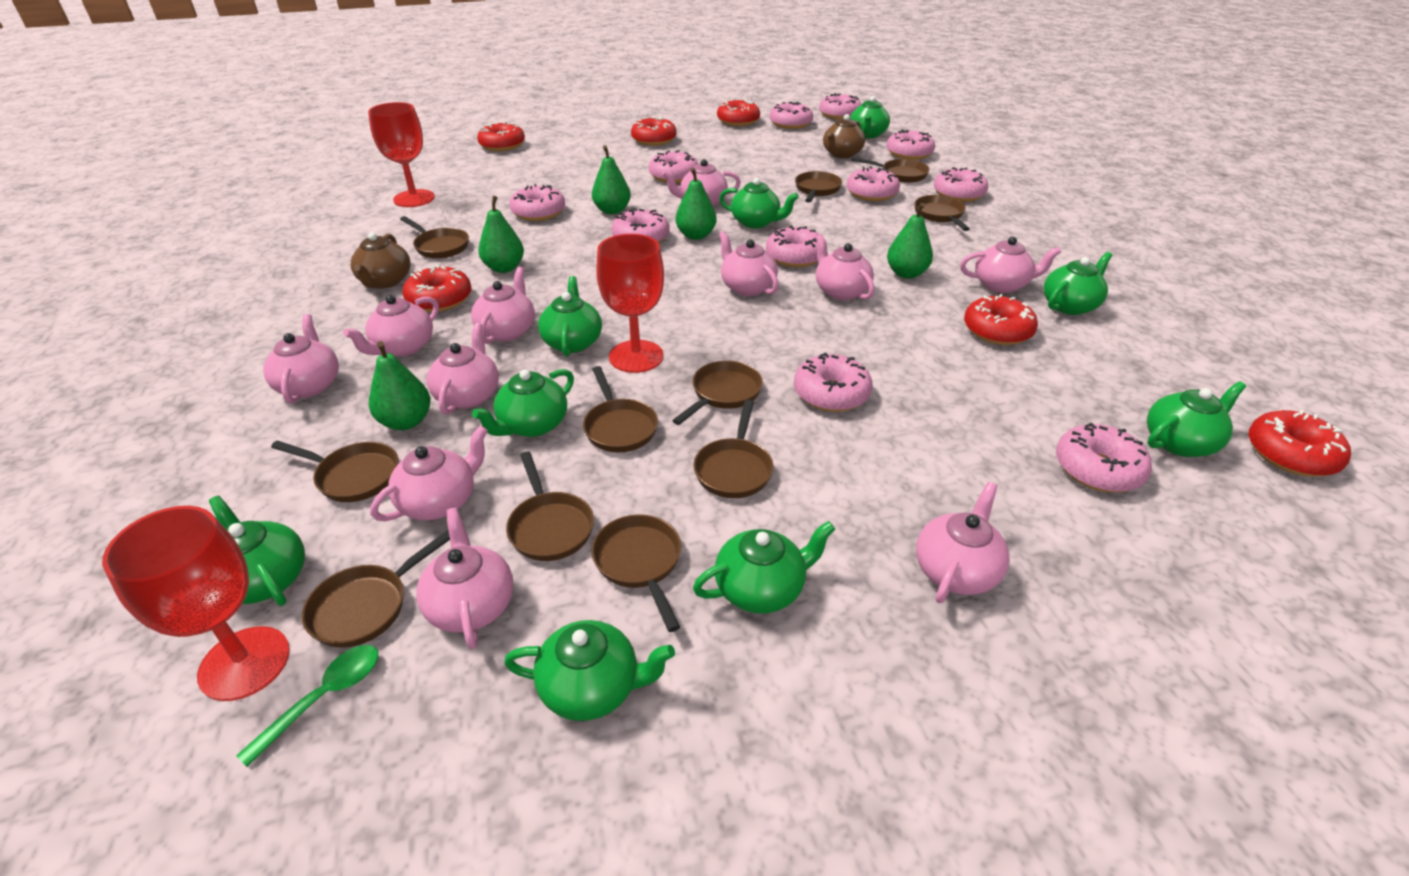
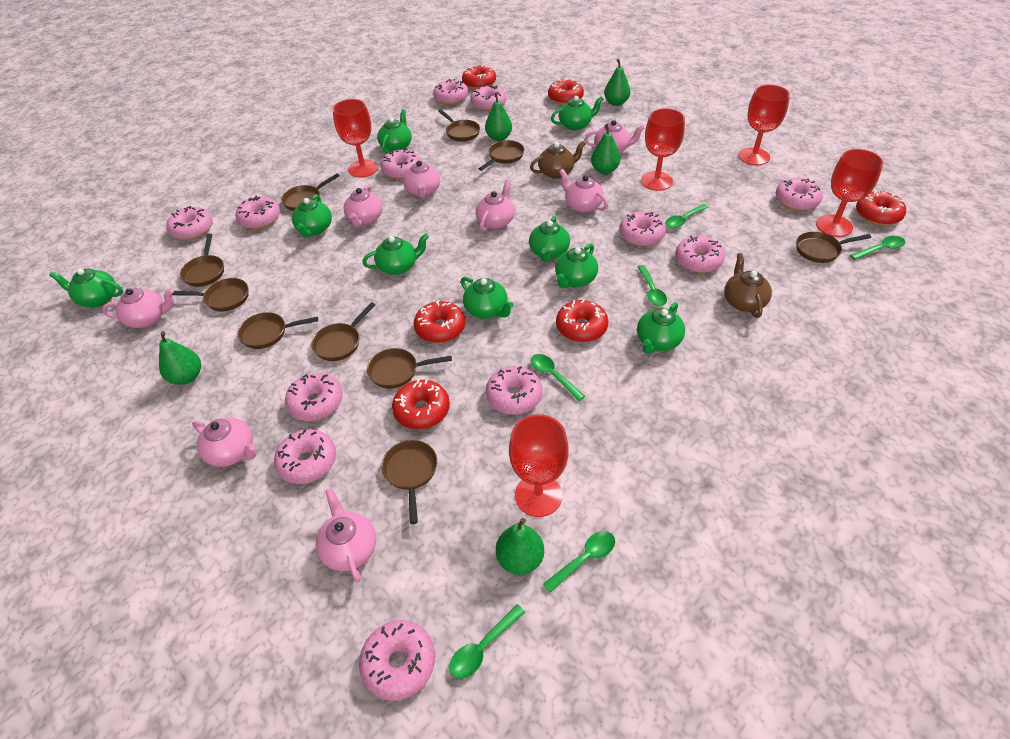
brown pan: 11 -> 10
green spoon: 1 -> 6
pink donut: 11 -> 12
pink teapot: 11 -> 8
red goblet: 3 -> 5

